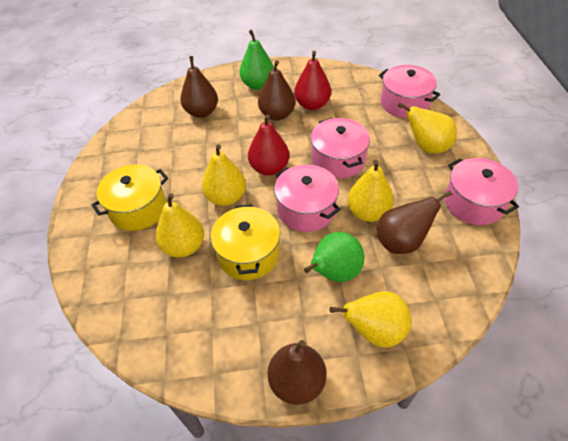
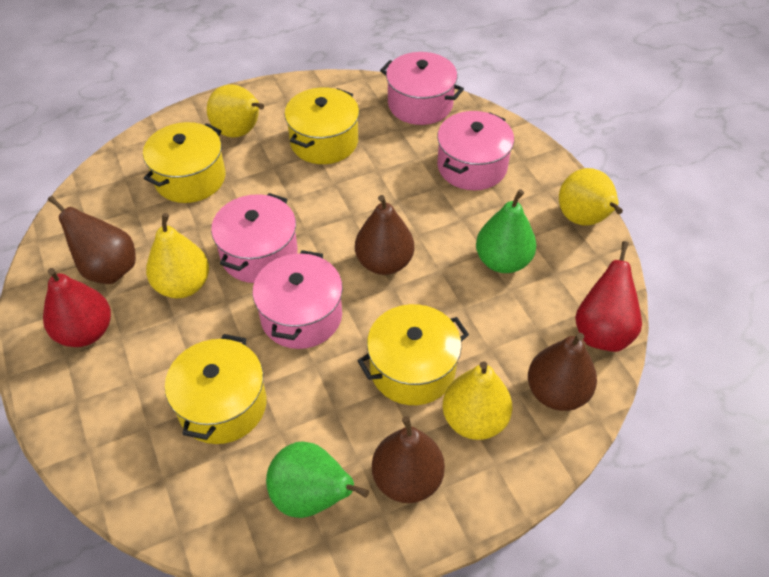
yellow pear: 5 -> 4
yellow pot: 2 -> 4

